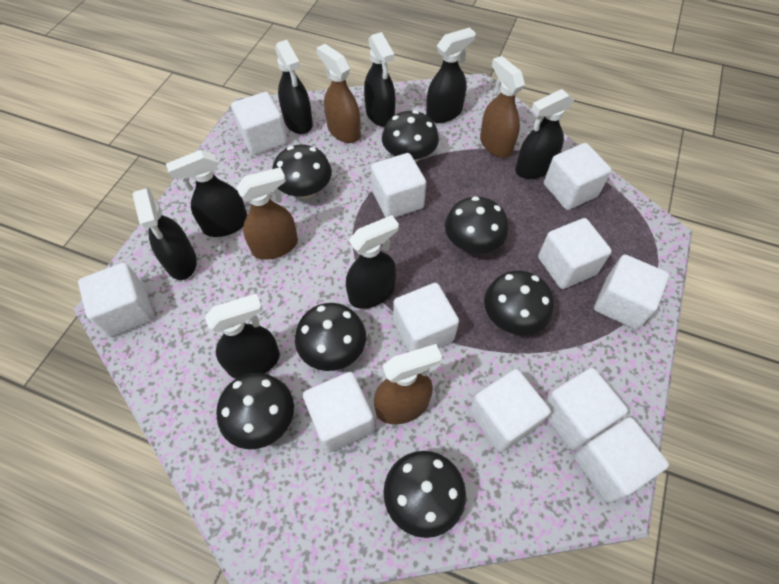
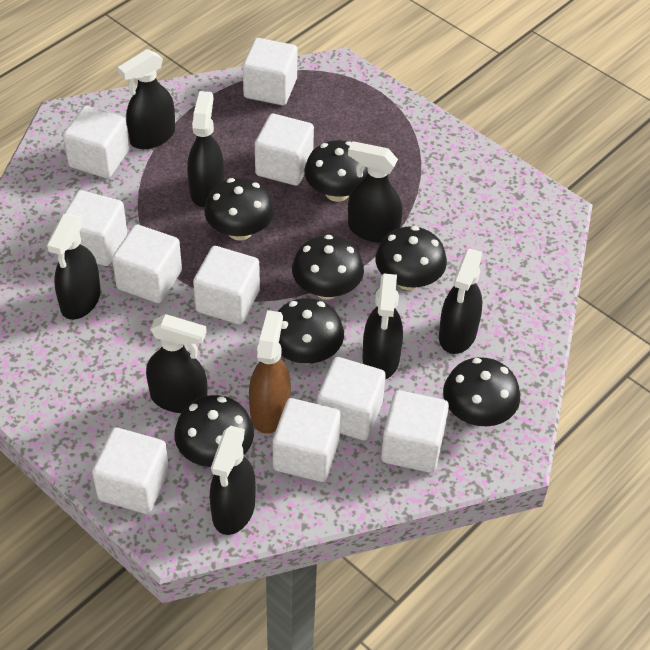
brown spray bottle: 4 -> 1
white cube: 11 -> 10

